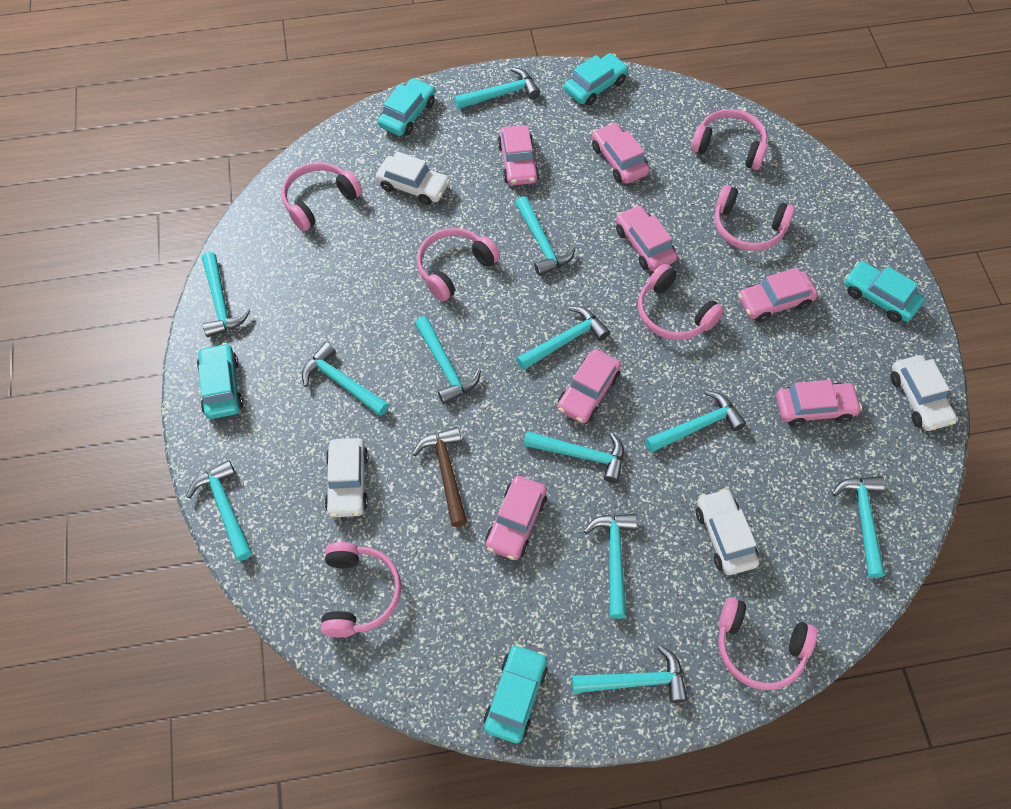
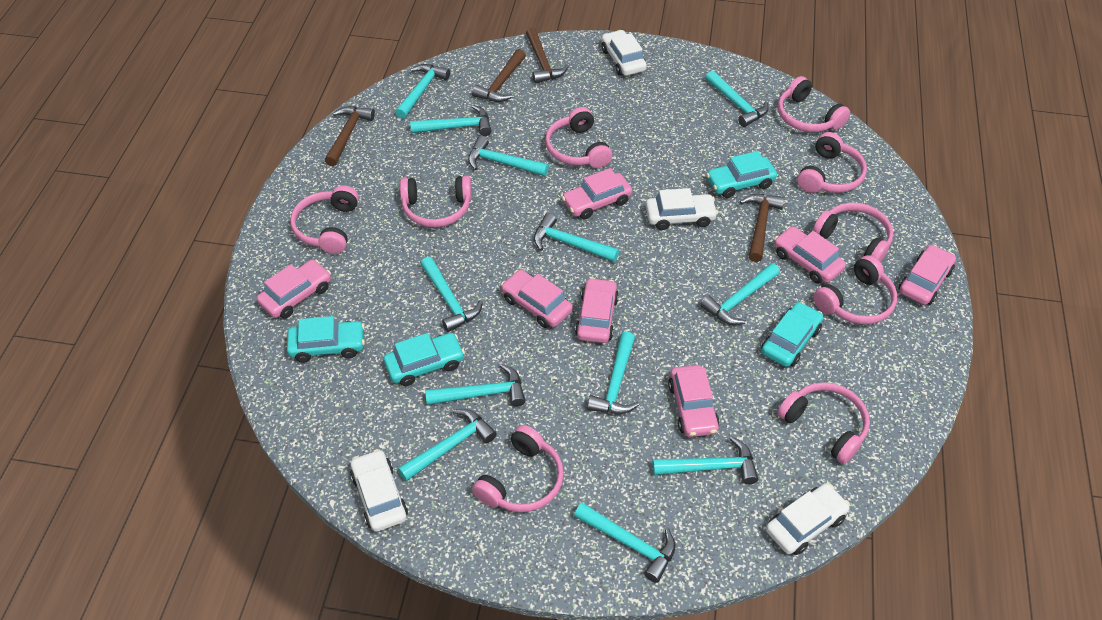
brown hammer: 1 -> 4
pink headphones: 7 -> 9
turquoise car: 5 -> 4

